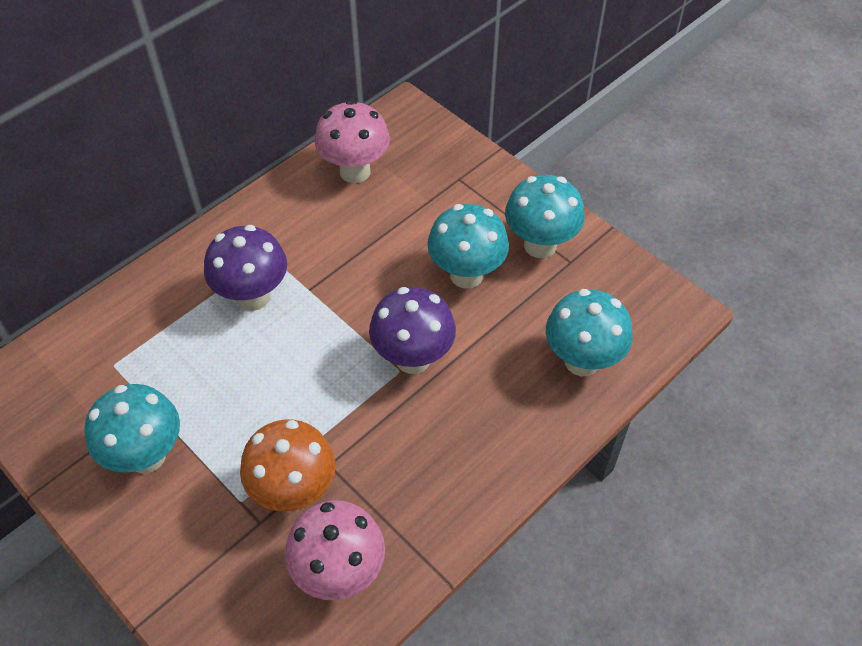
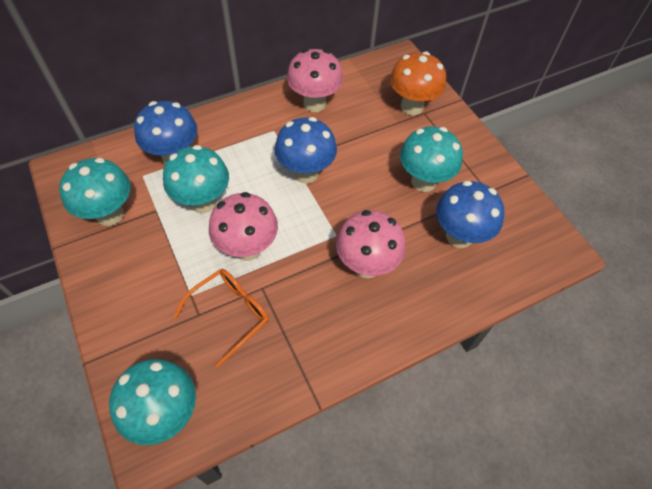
blue mushroom: 0 -> 3
orange glasses: 0 -> 1
pink mushroom: 2 -> 3
purple mushroom: 2 -> 0

